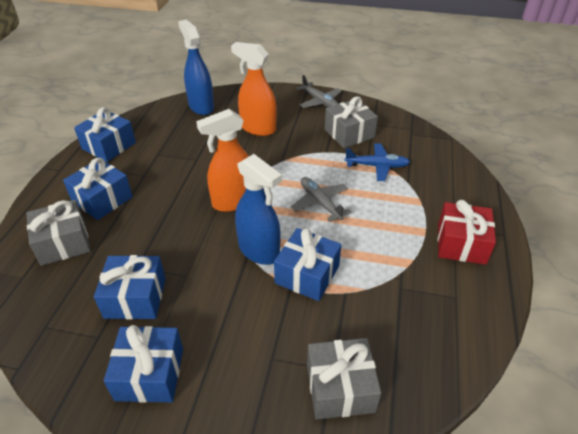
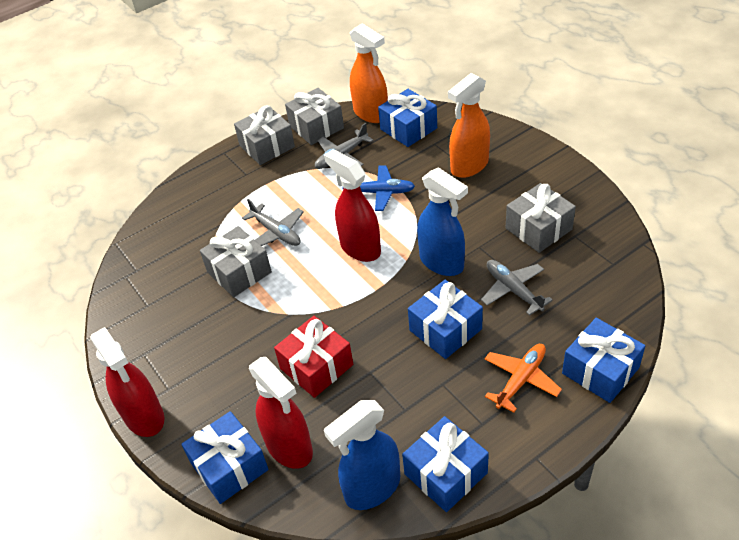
grey gift: 3 -> 4
grey plane: 2 -> 3
orange plane: 0 -> 1
red spray bottle: 0 -> 3

